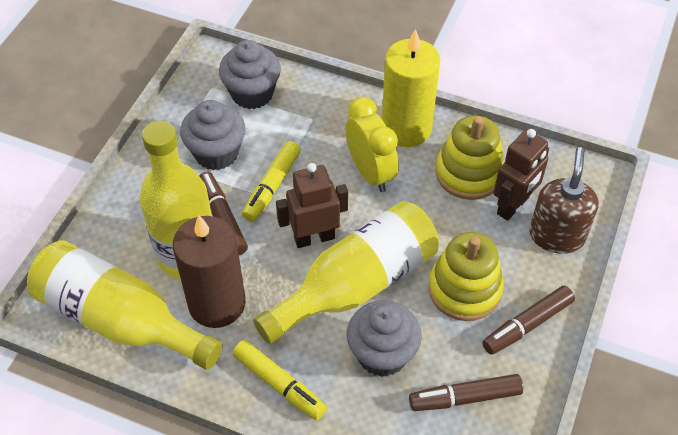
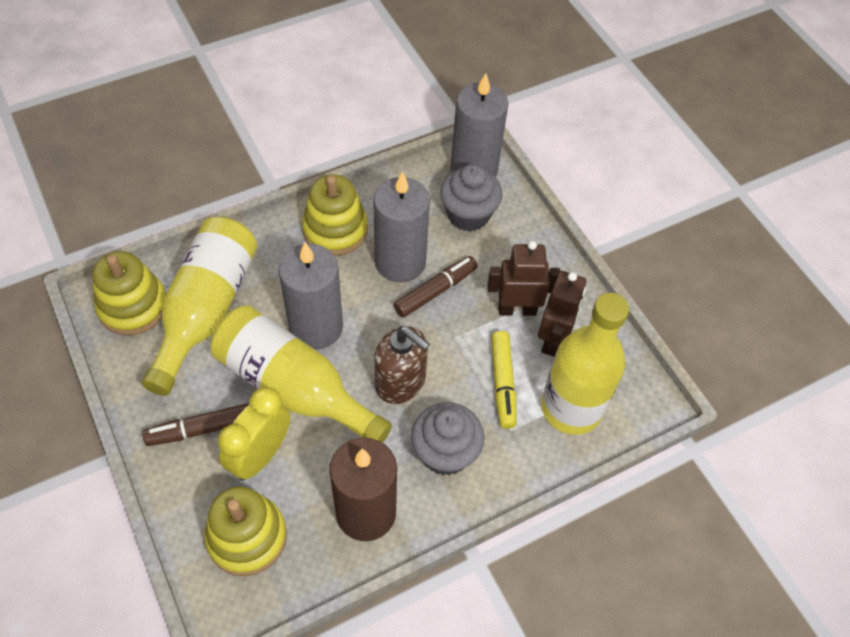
brown marker: 3 -> 2
grey candle: 0 -> 3
grey cupcake: 3 -> 2
yellow candle: 1 -> 0
yellow marker: 2 -> 1
yellow stacking toy: 2 -> 3

